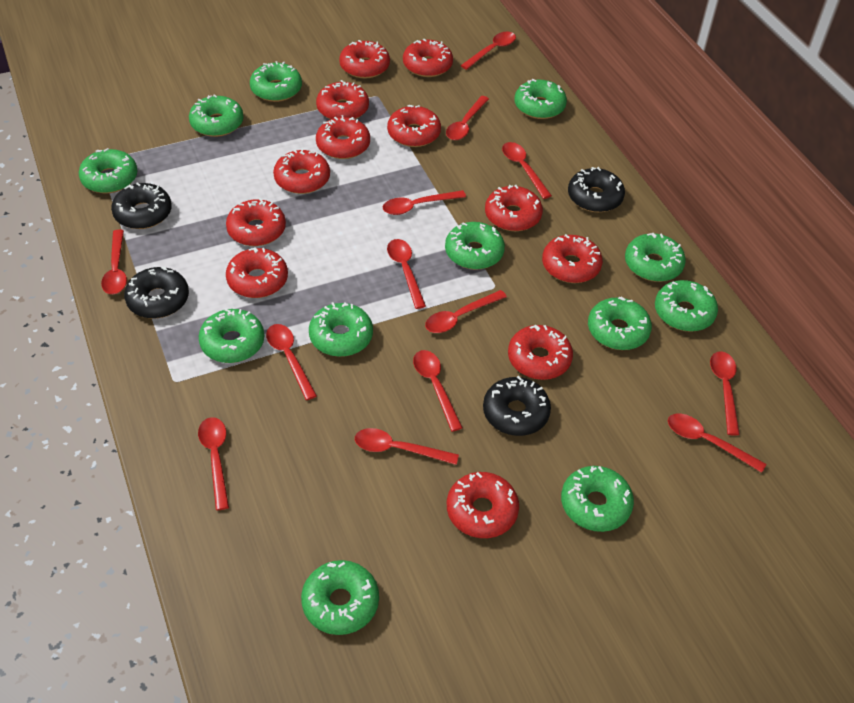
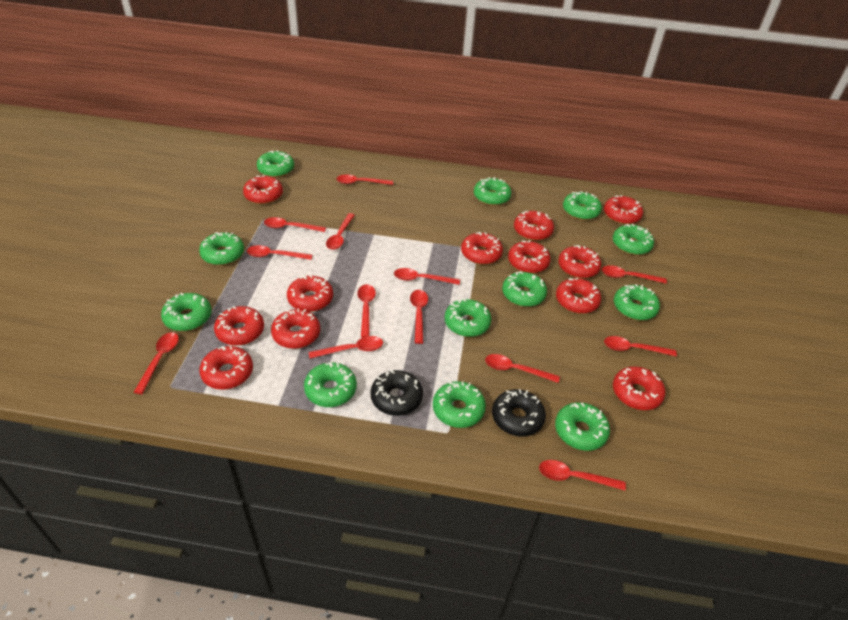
black donut: 4 -> 2

